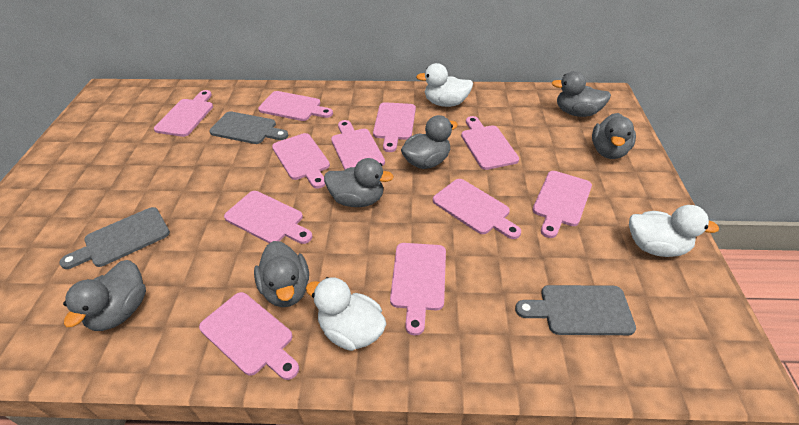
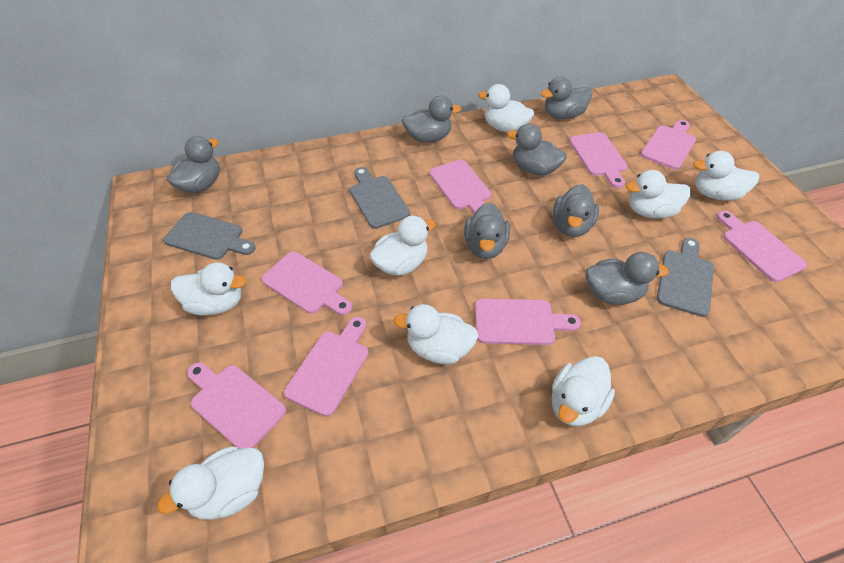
grey duck: 6 -> 7
pink cutting board: 11 -> 8
white duck: 3 -> 8

